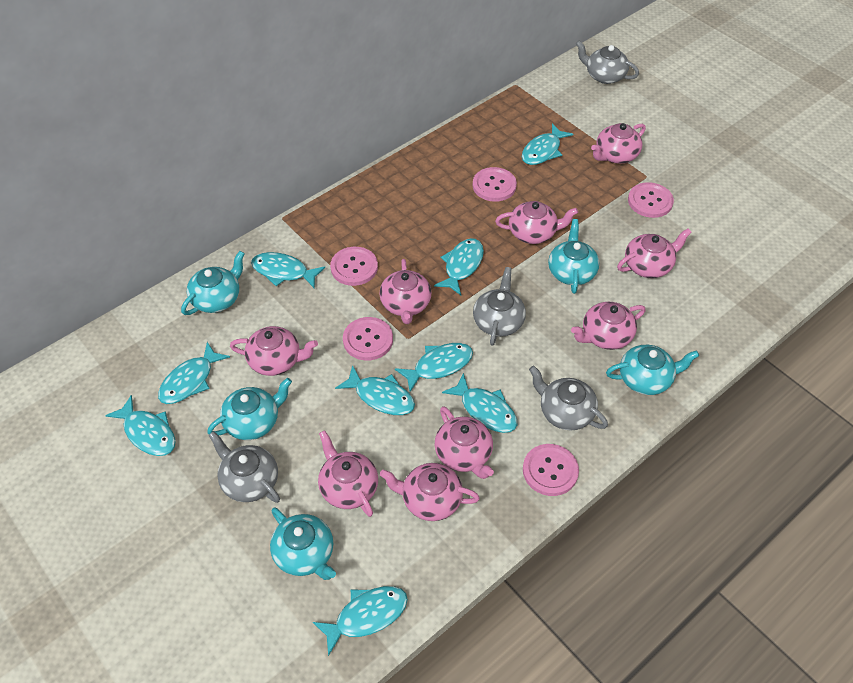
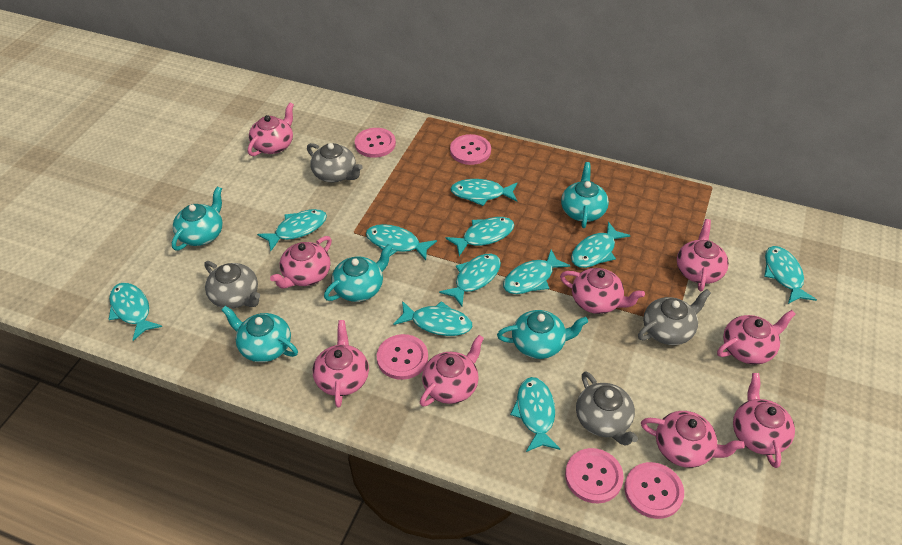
turquoise fish: 9 -> 11

